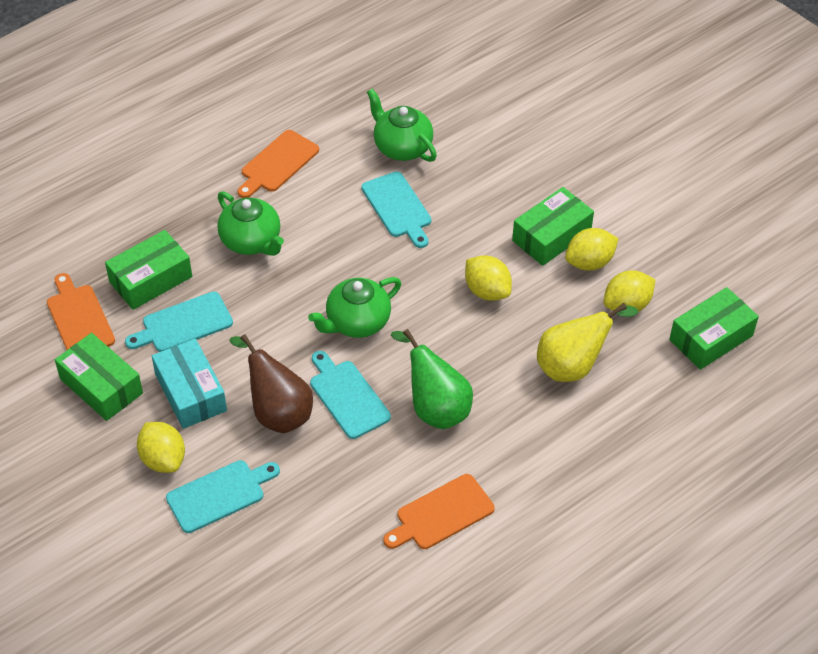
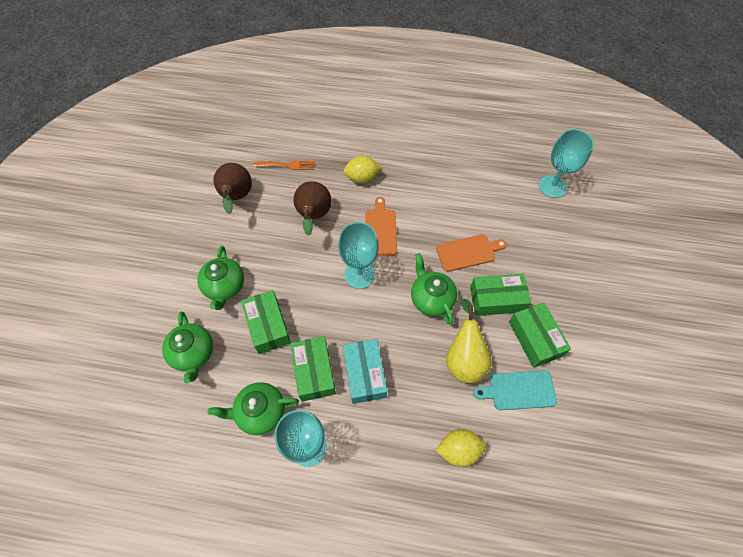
brown pear: 1 -> 2
green pear: 1 -> 0
green teapot: 3 -> 4
orange cutting board: 3 -> 2
orange fork: 0 -> 1
turquoise cutting board: 4 -> 1
turquoise goblet: 0 -> 3
yellow lemon: 4 -> 2

